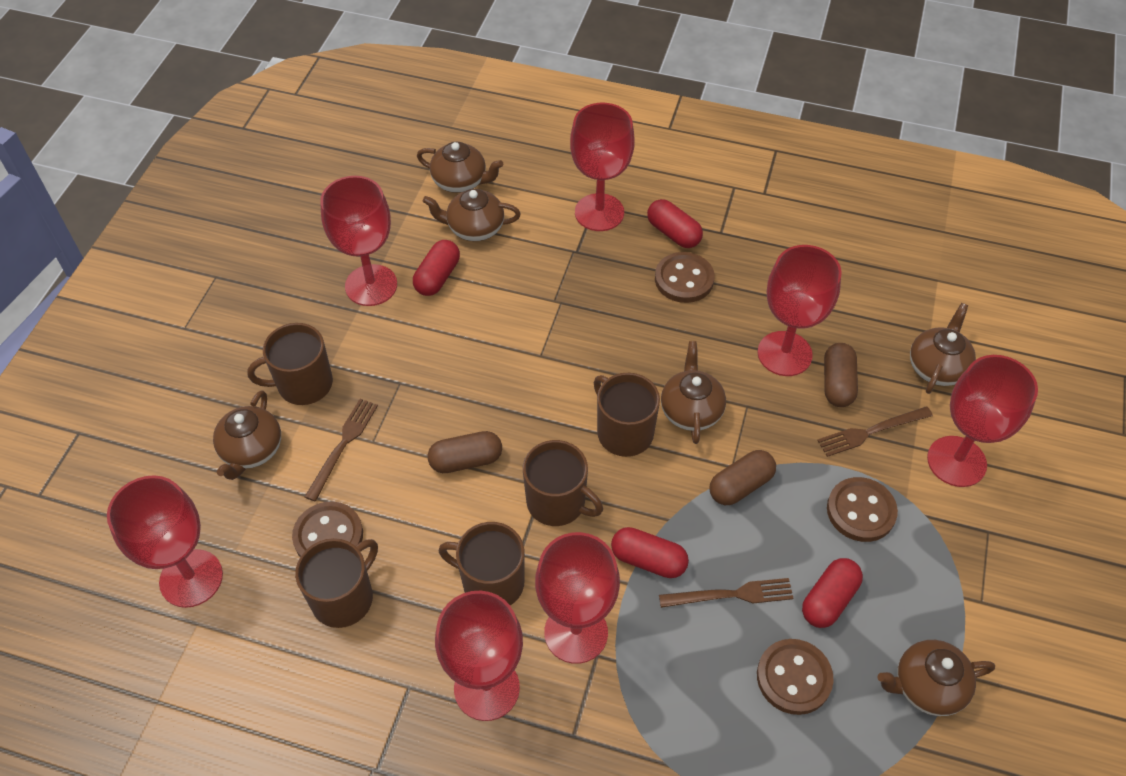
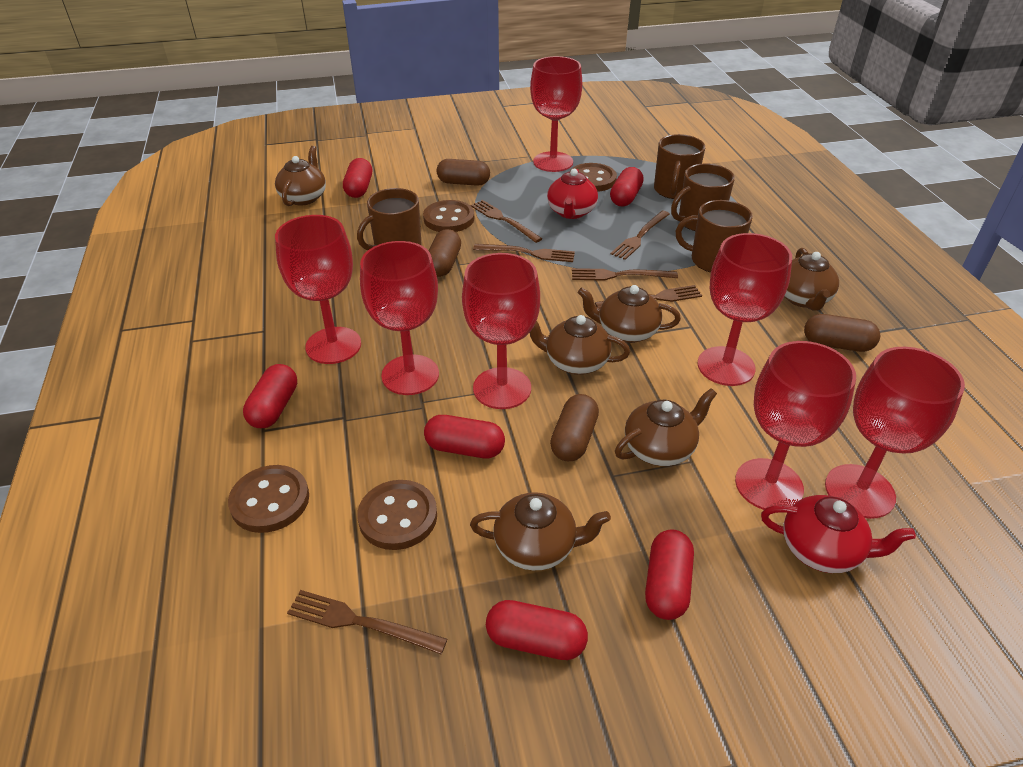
brown capsule: 3 -> 4
brown fork: 3 -> 6
brown mug: 5 -> 4
red capsule: 4 -> 6
red teapot: 0 -> 2

